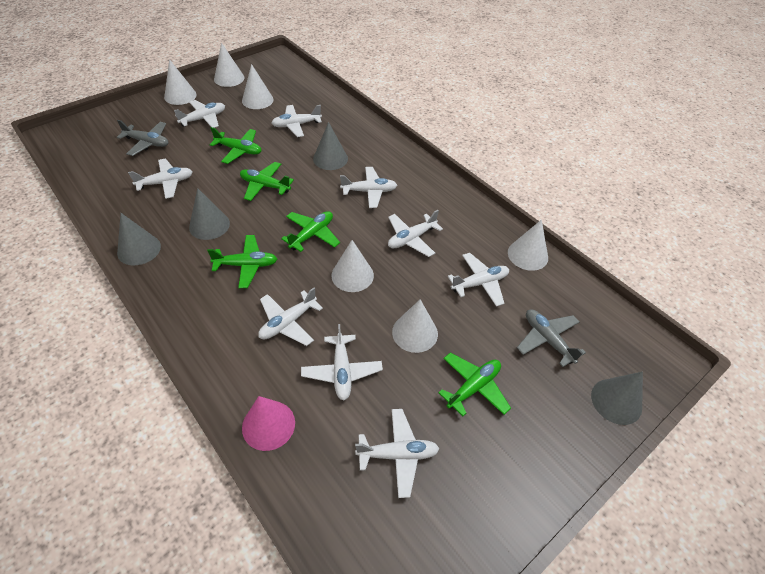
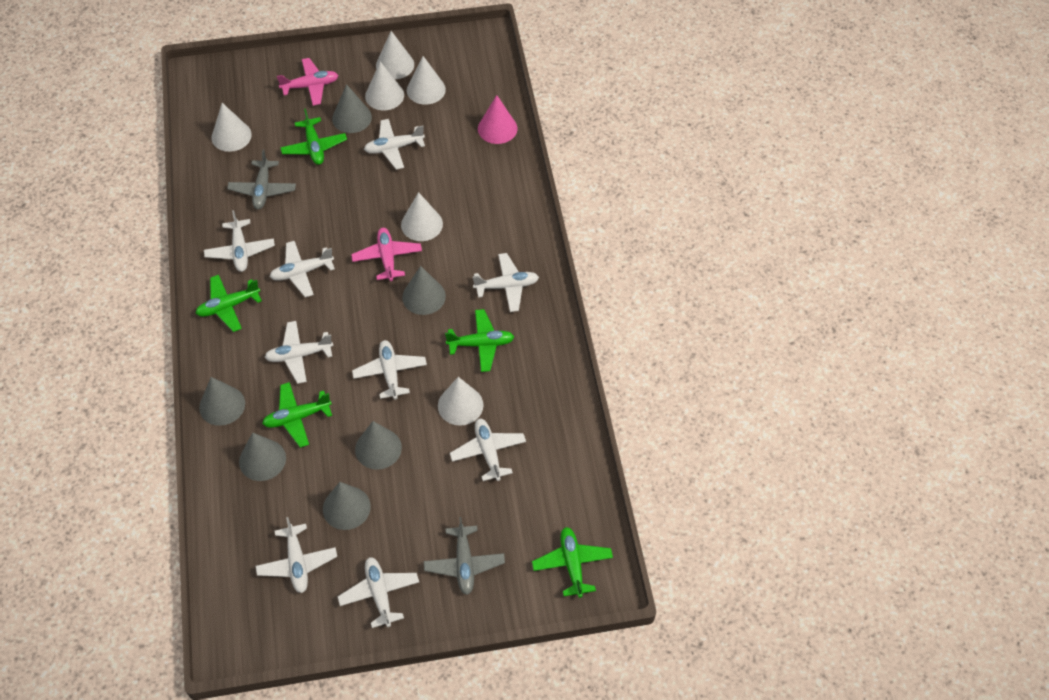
grey cone: 4 -> 6
pink plane: 0 -> 2

